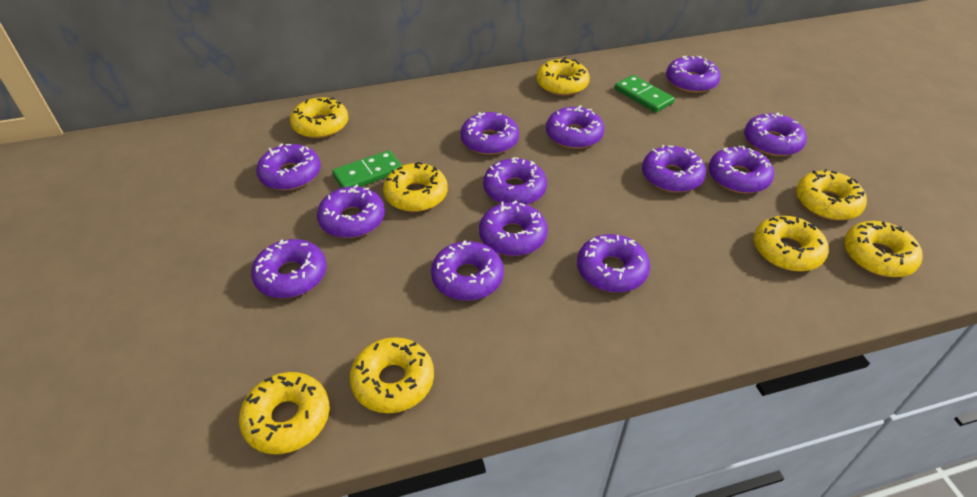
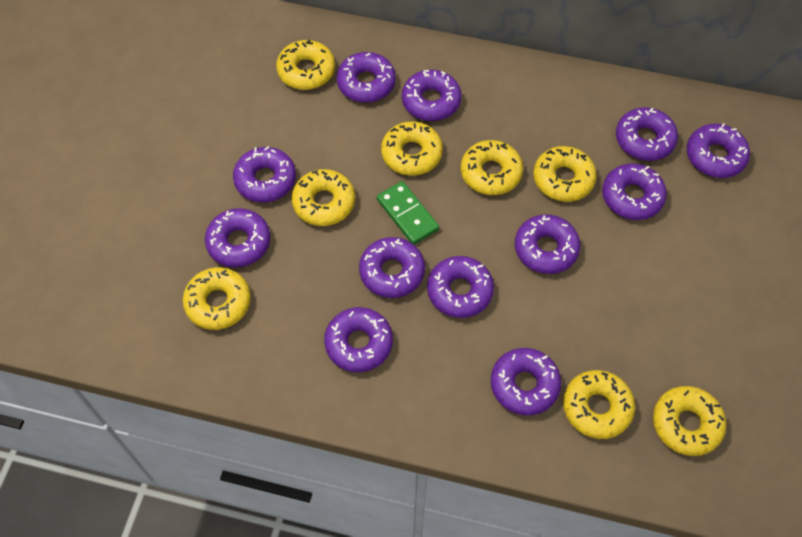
green domino: 2 -> 1
purple donut: 13 -> 12

